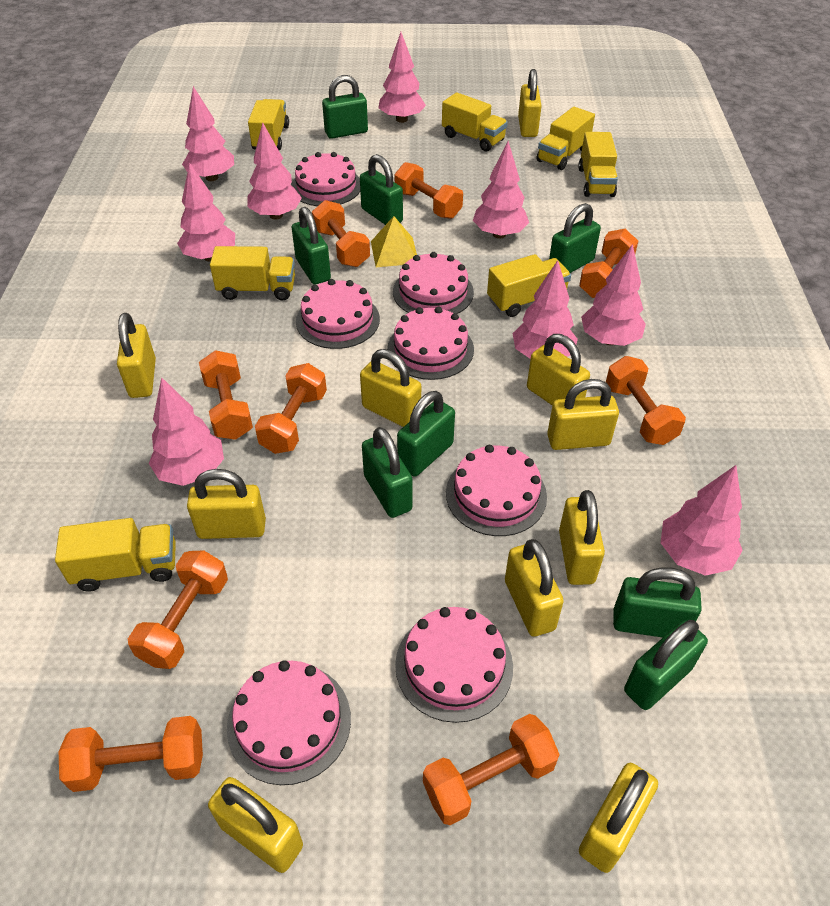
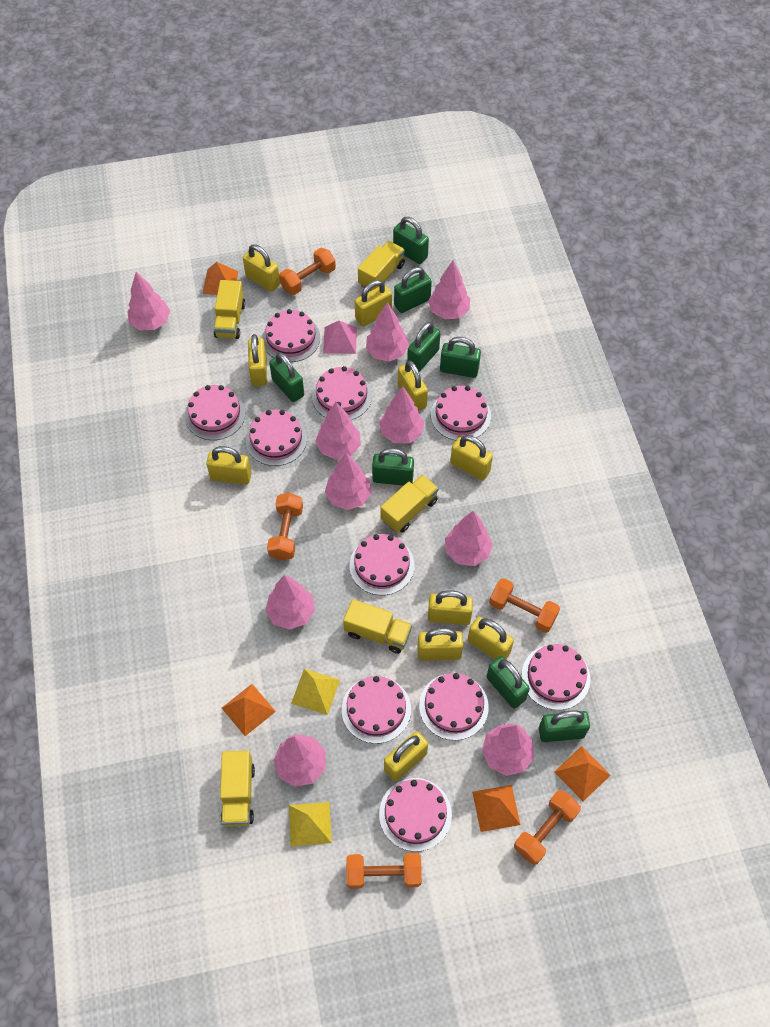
orange dumbbell: 9 -> 5
orange pyramid: 0 -> 4
pink cake: 7 -> 10
pink pyramid: 0 -> 1
pink tree: 9 -> 10
yellow pyramid: 1 -> 2
yellow truck: 7 -> 5

